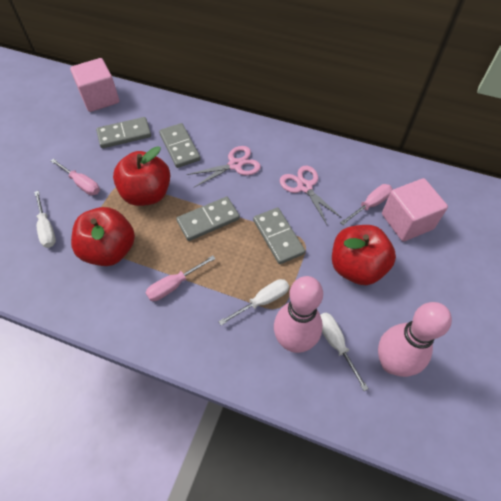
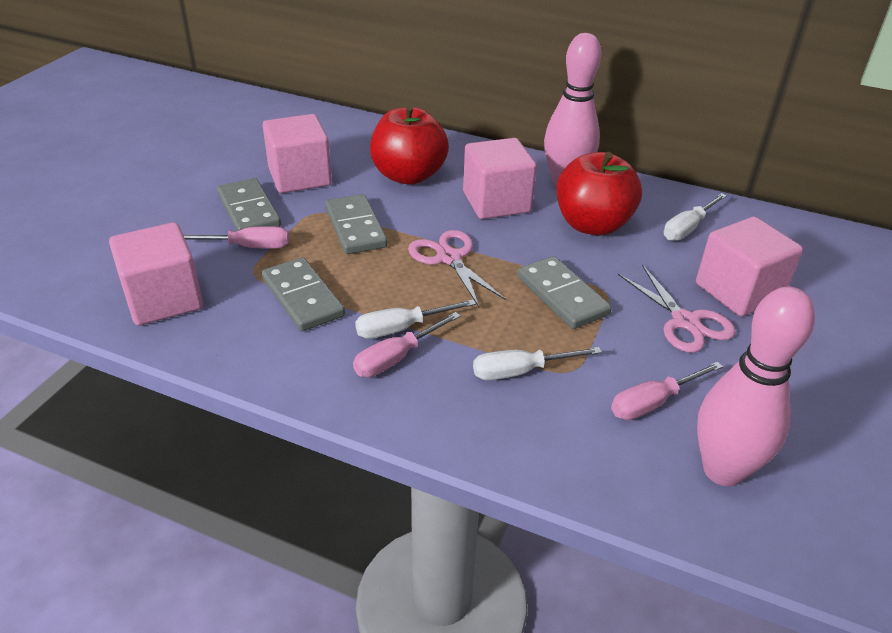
pink cube: 2 -> 4
red apple: 3 -> 2

